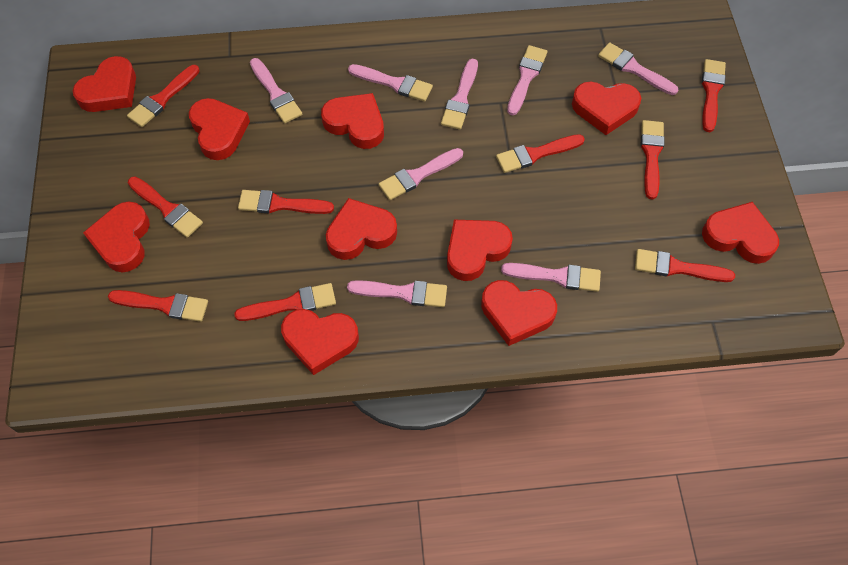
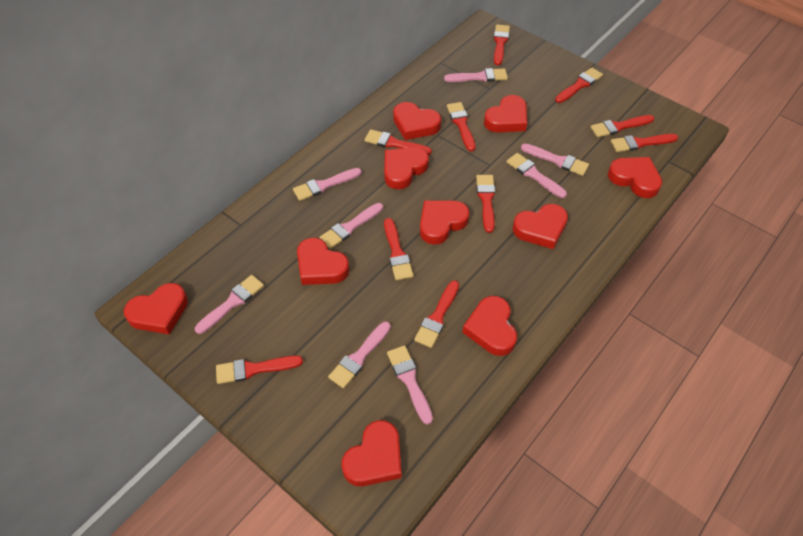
red brush: 9 -> 10

